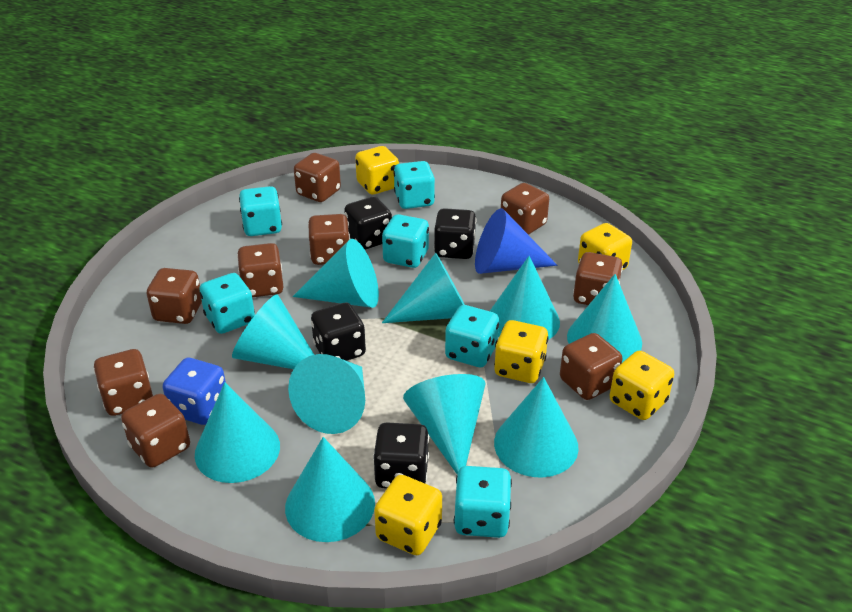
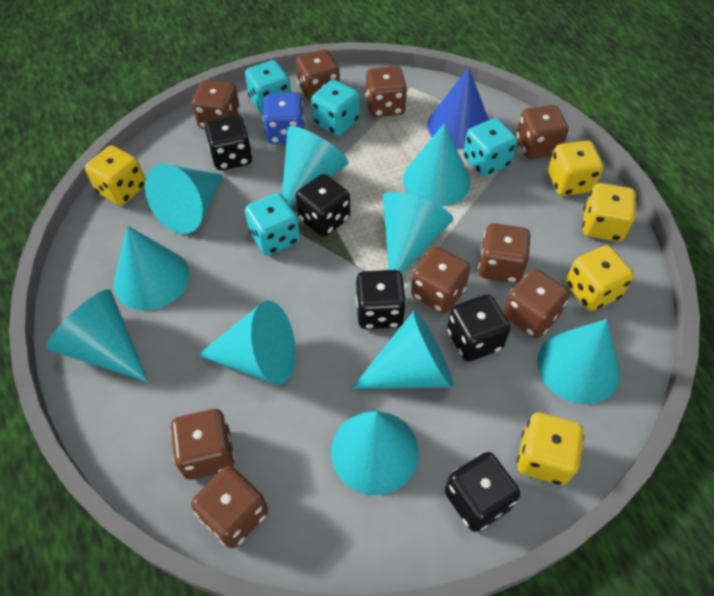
black dice: 4 -> 5
turquoise dice: 6 -> 4

